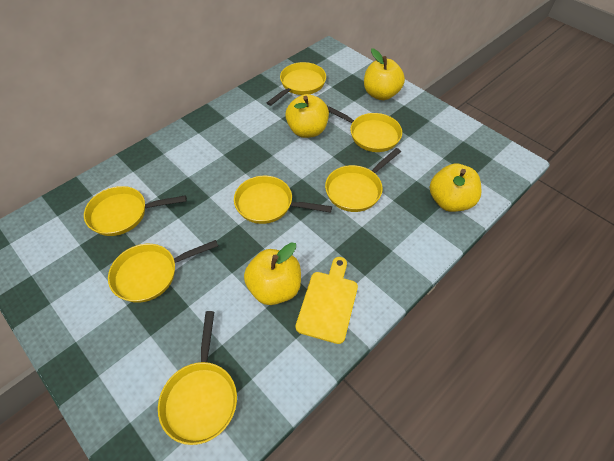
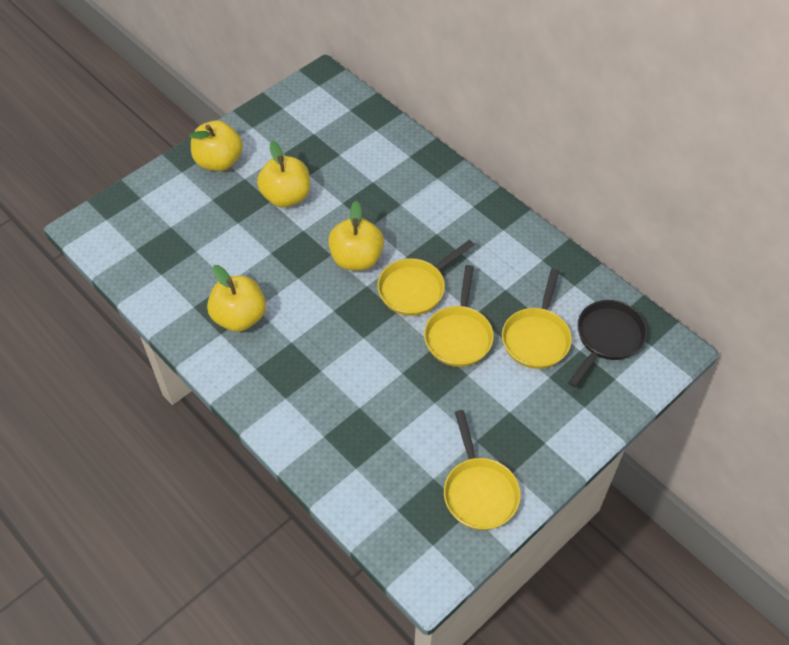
black pan: 0 -> 1
yellow cutting board: 1 -> 0
yellow pan: 7 -> 4

